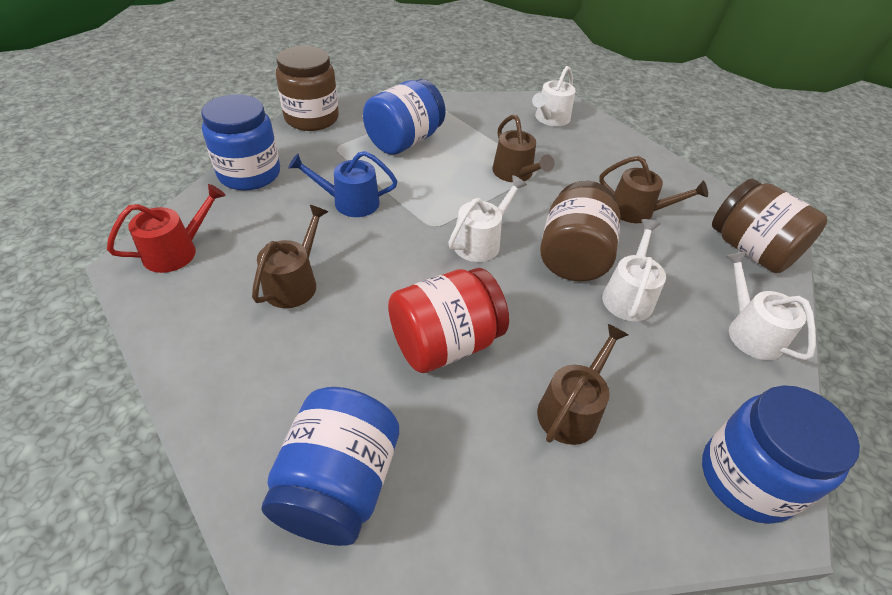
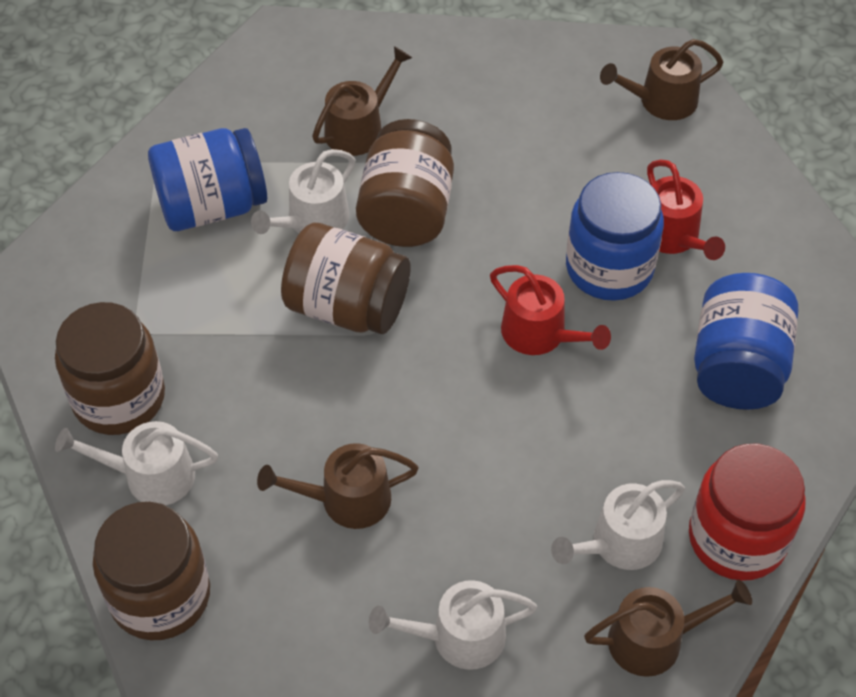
blue jar: 4 -> 3
blue watering can: 1 -> 0
brown jar: 3 -> 4
red watering can: 1 -> 2

